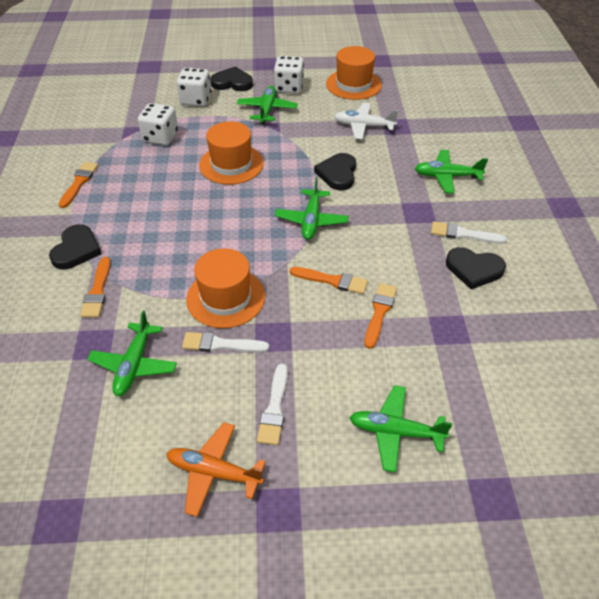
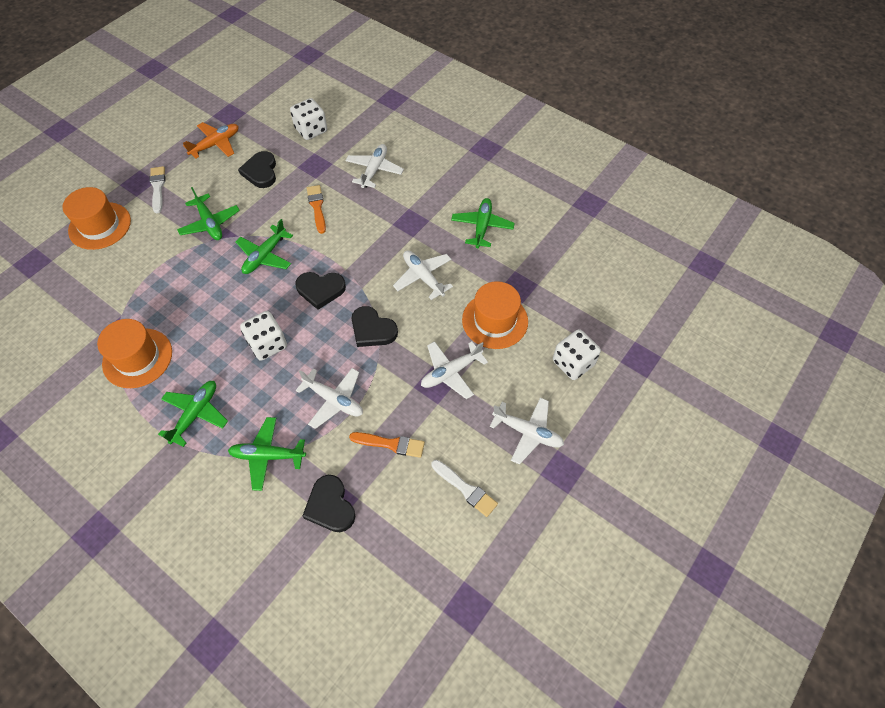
orange brush: 4 -> 2
white brush: 3 -> 2
white plane: 1 -> 5

